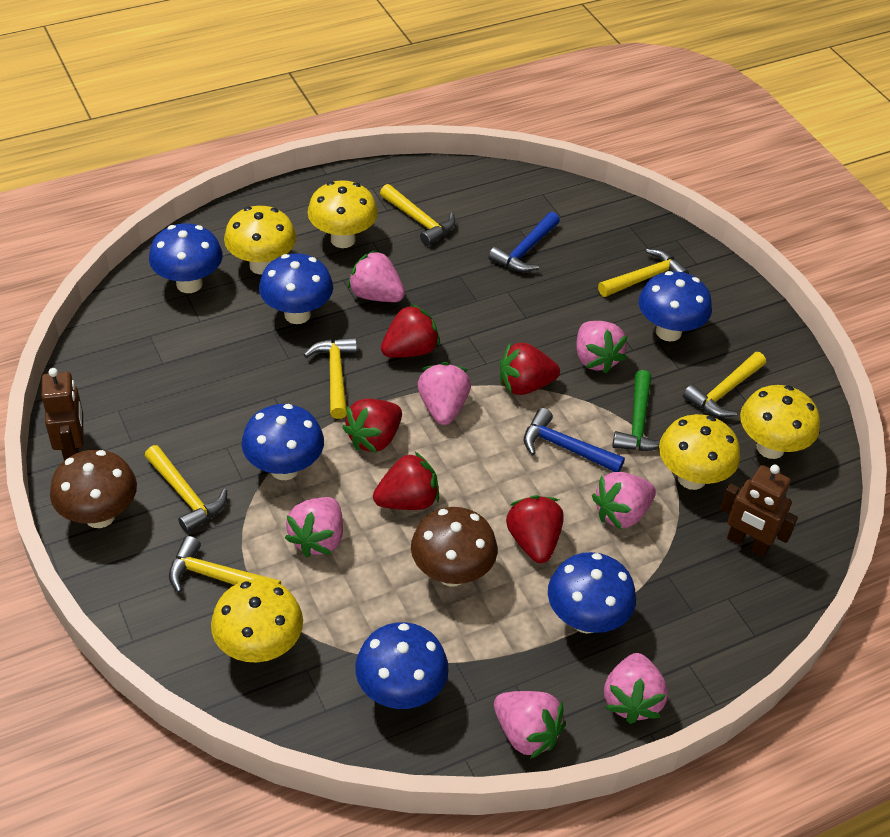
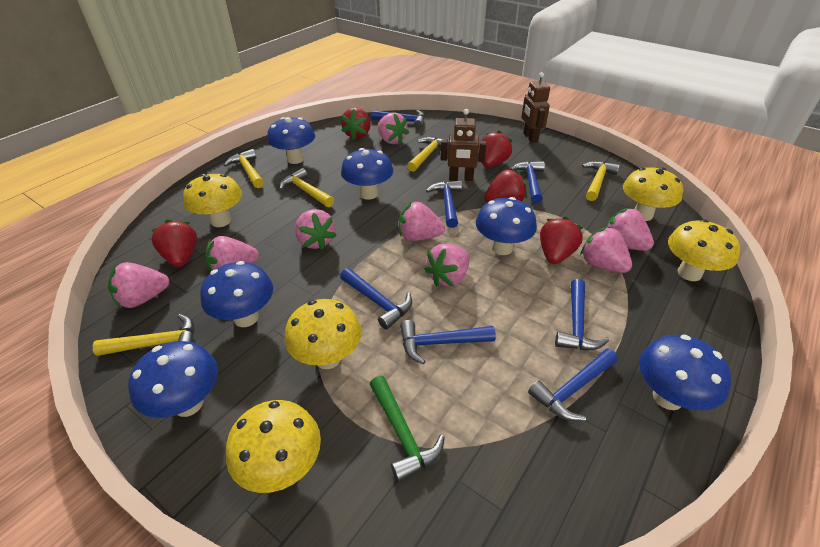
blue hammer: 2 -> 7
brown mushroom: 2 -> 0
pink strawberry: 7 -> 8
yellow hammer: 6 -> 5

